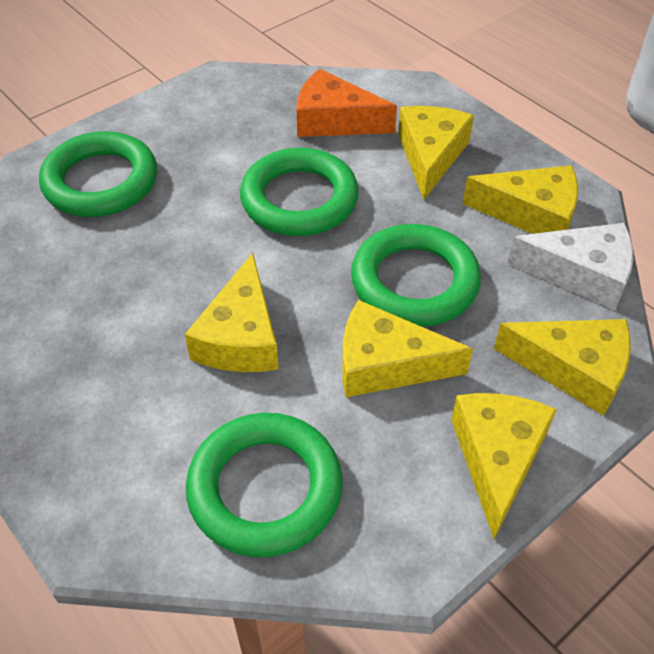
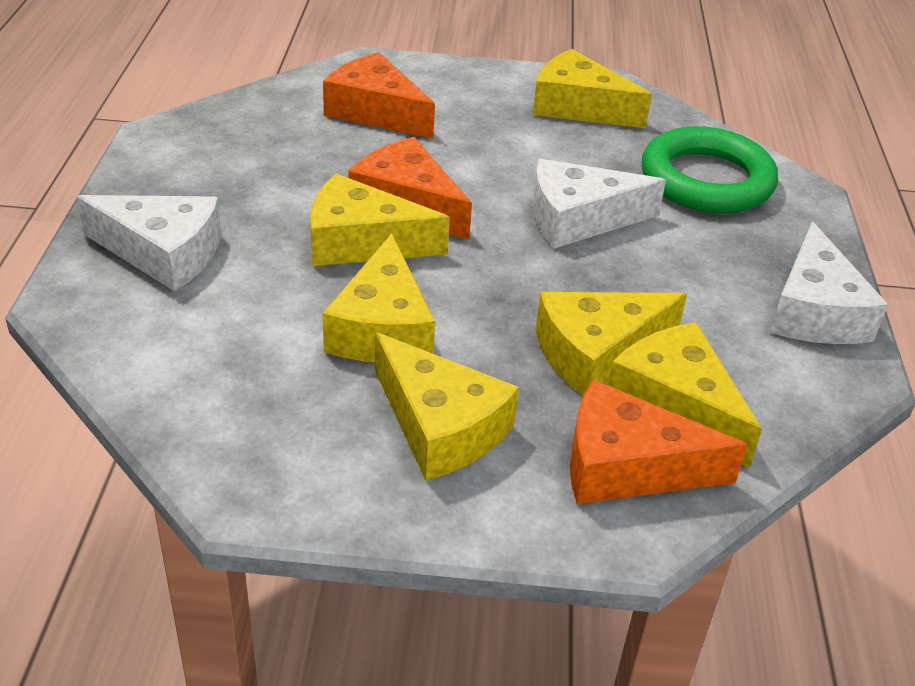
green ring: 4 -> 1
orange cheese: 1 -> 3
white cheese: 1 -> 3

